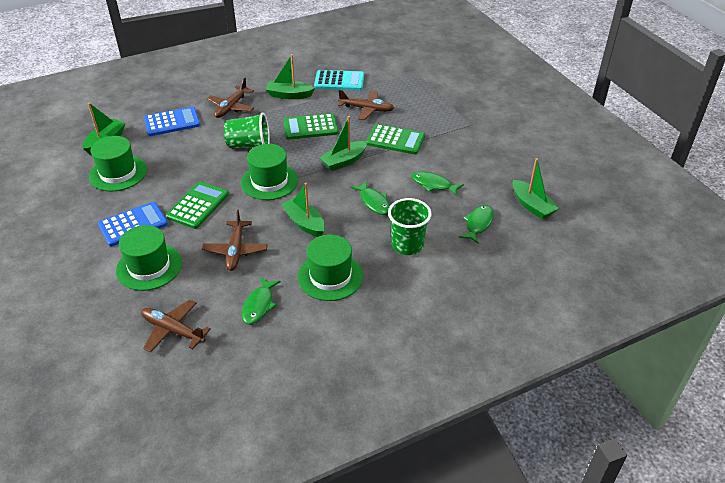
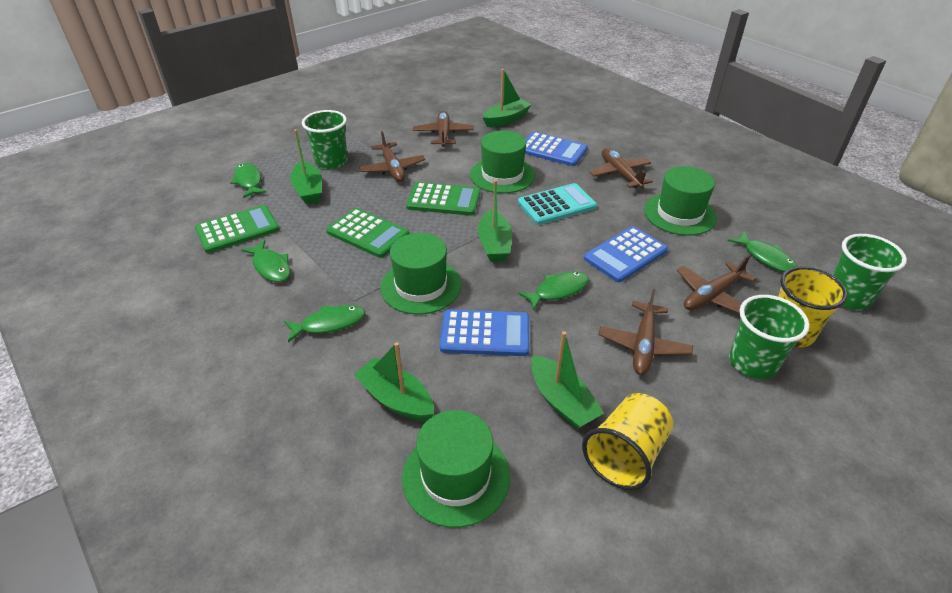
blue calculator: 2 -> 3
brown plane: 4 -> 5
green cup: 2 -> 3
green fish: 4 -> 5
yellow cup: 0 -> 2

